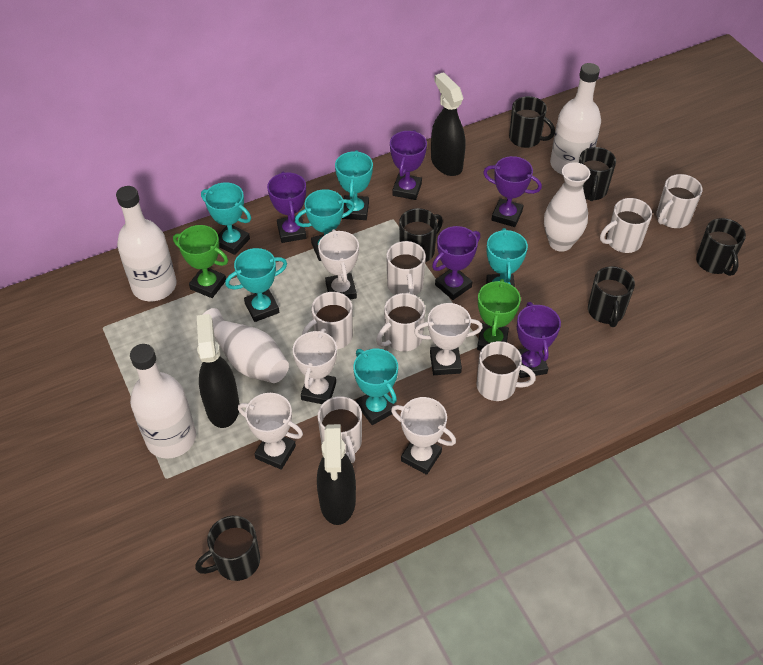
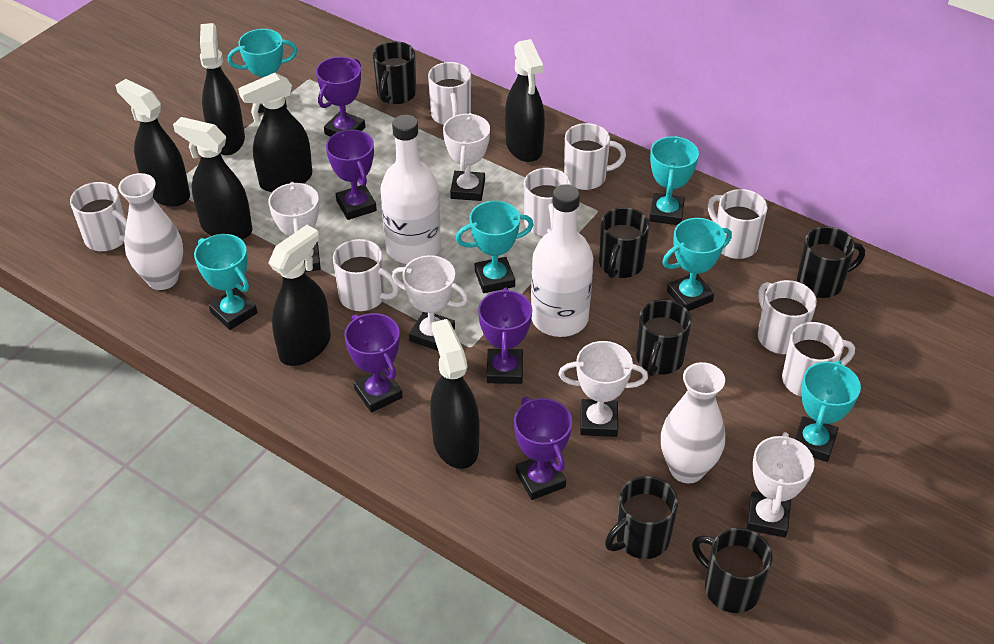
black spray bottle: 3 -> 7
green trophy: 2 -> 0
white bottle: 3 -> 2
white mug: 7 -> 8

